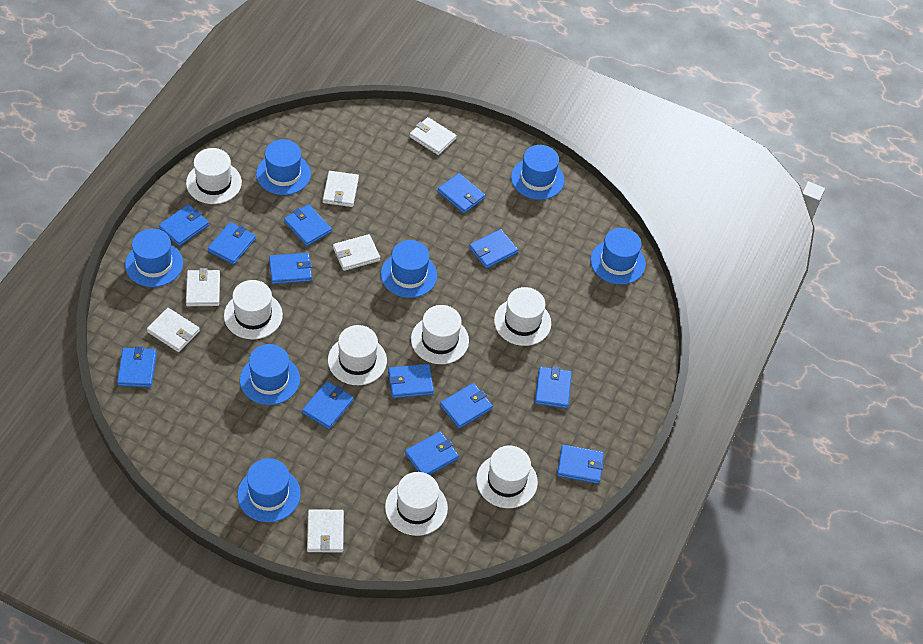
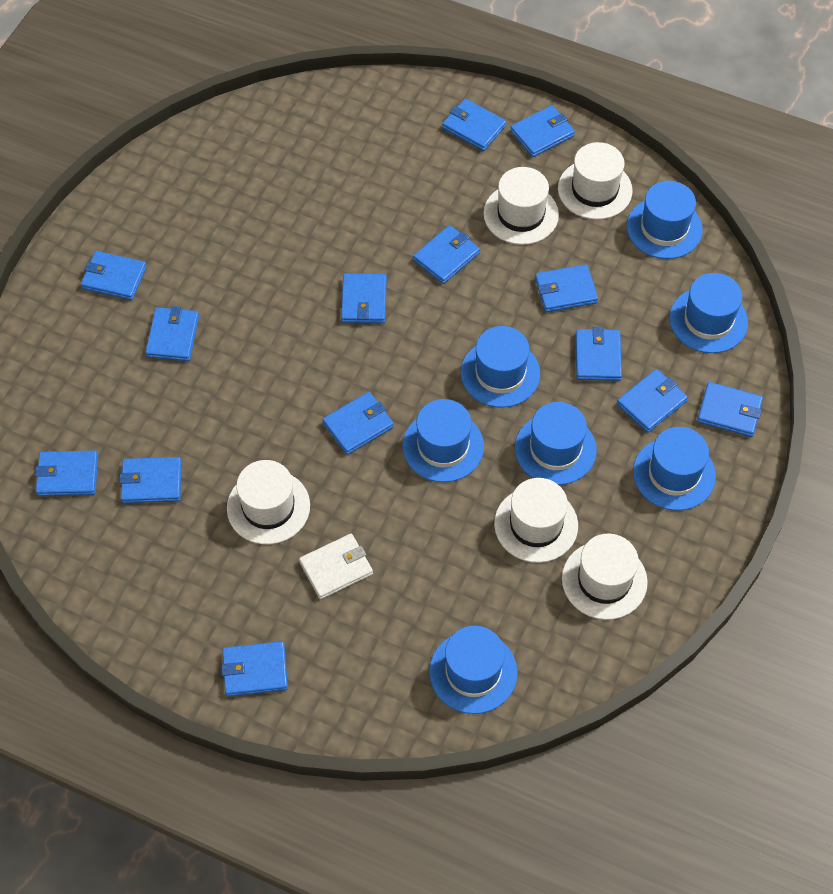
blue wallet: 13 -> 14
white hat: 7 -> 5
white wallet: 6 -> 1

